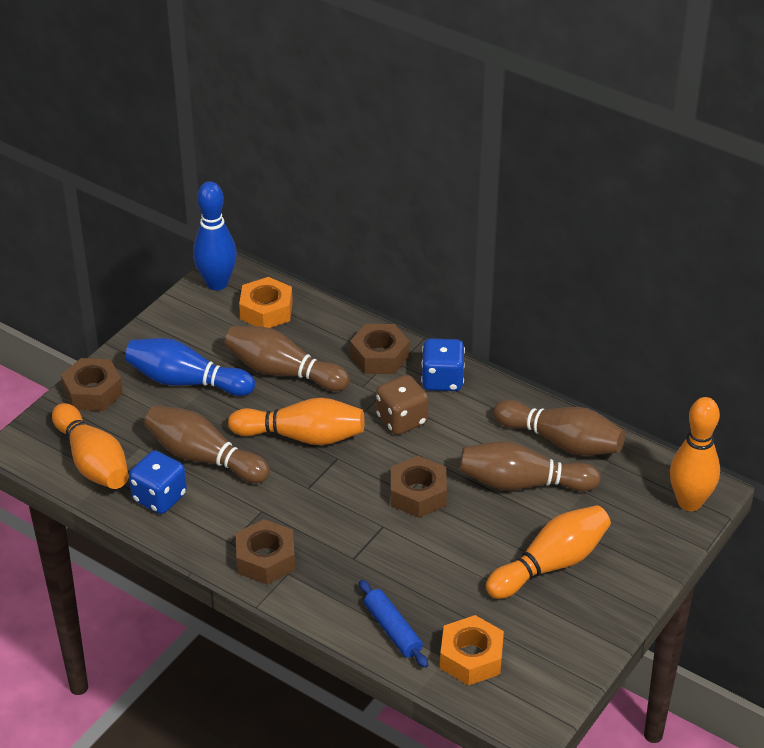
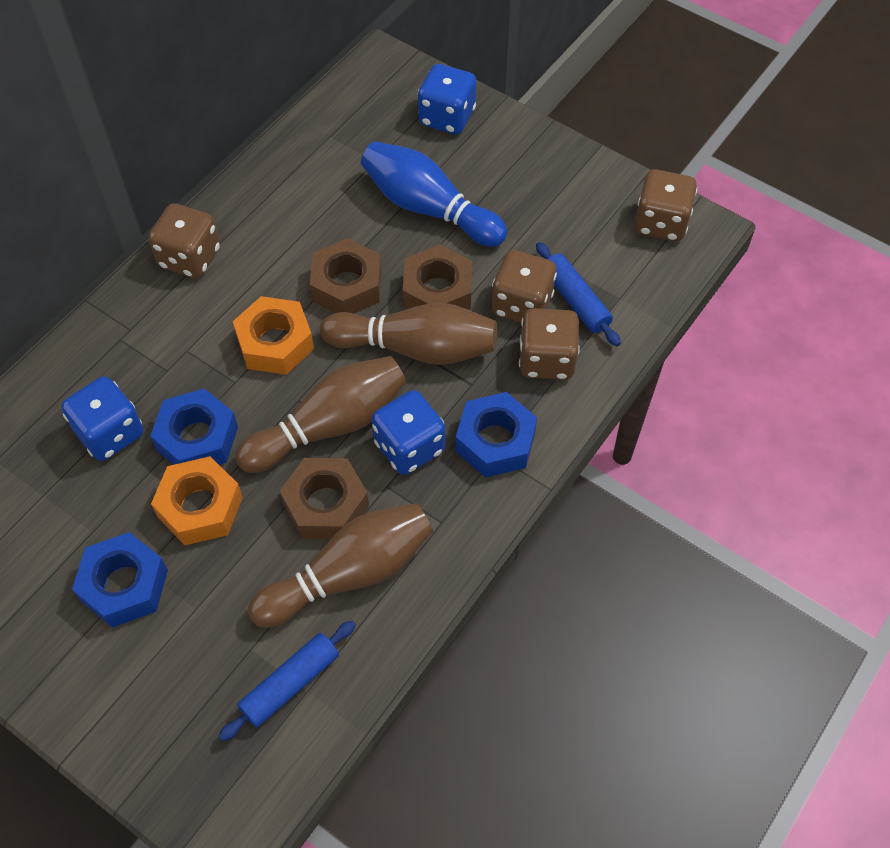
blue bowling pin: 2 -> 1
blue dice: 2 -> 3
blue nut: 0 -> 3
blue rolling pin: 1 -> 2
brown bowling pin: 4 -> 3
brown dice: 1 -> 4
brown nut: 4 -> 3
orange bowling pin: 4 -> 0

